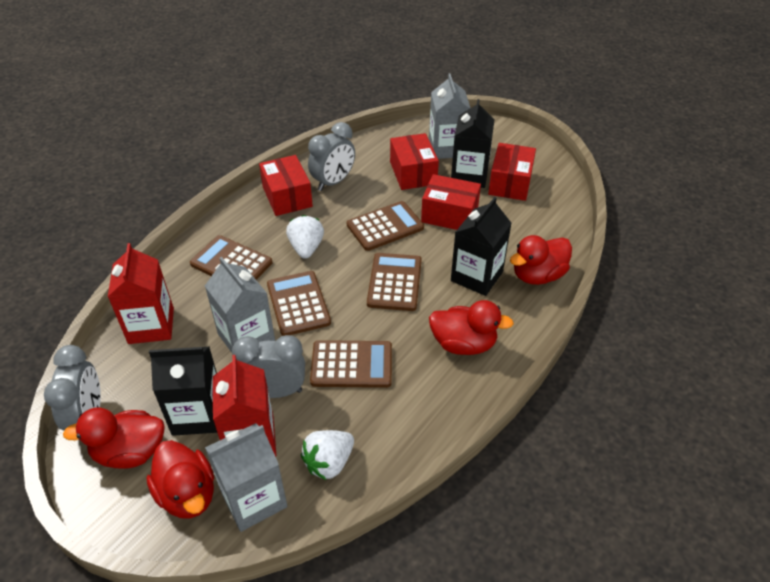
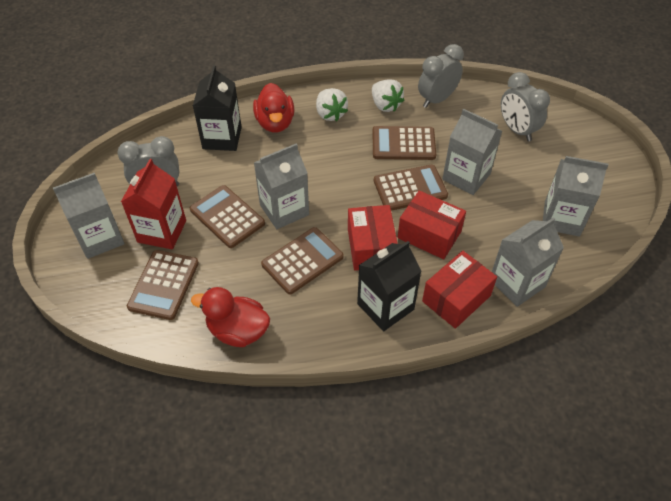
black carton: 3 -> 2
grey carton: 3 -> 5
red box: 4 -> 3
red carton: 2 -> 1
red duck: 4 -> 2

